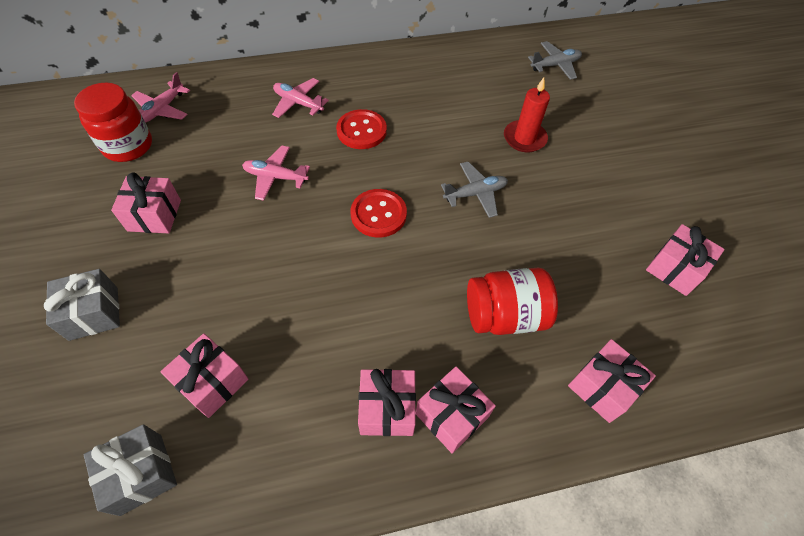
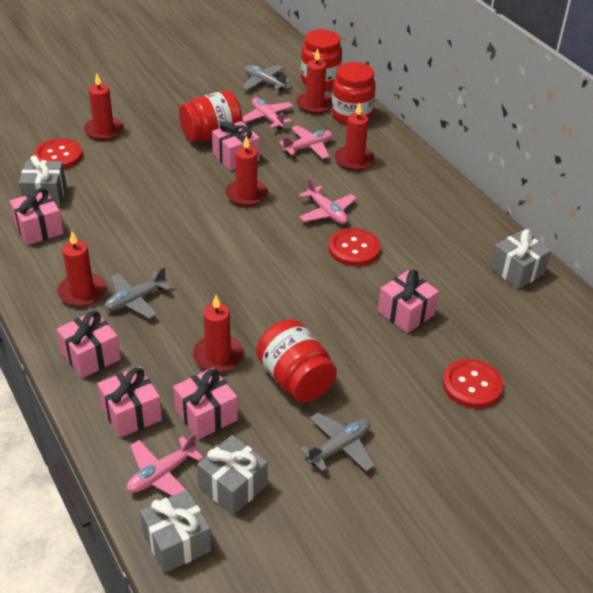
grey gift: 2 -> 4
grey plane: 2 -> 3
pink plane: 3 -> 4
red button: 2 -> 3
red candle: 1 -> 6
red jar: 2 -> 4

